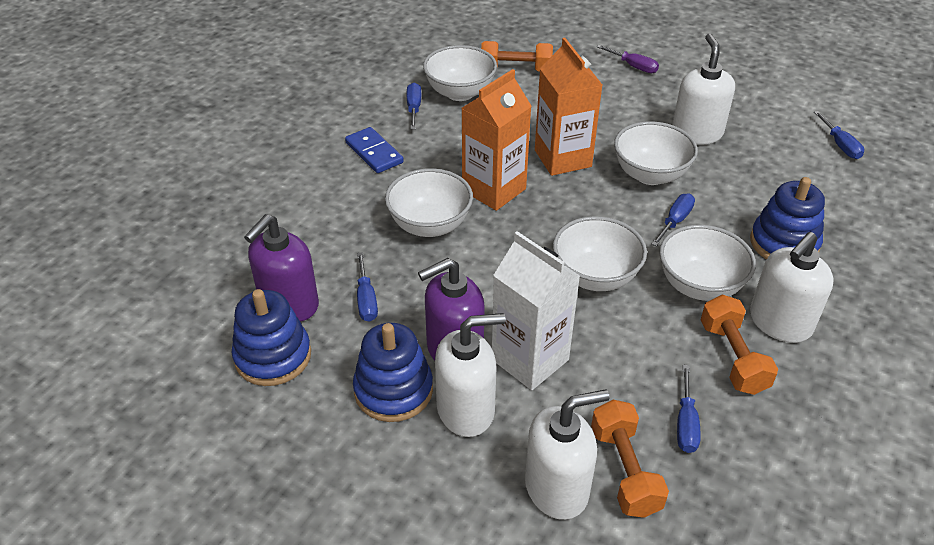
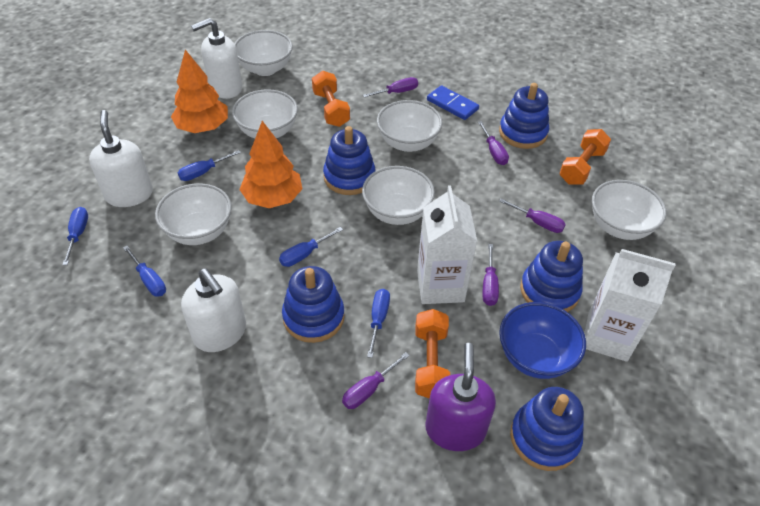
blue bowl: 0 -> 1
blue stacking toy: 3 -> 5
orange carton: 2 -> 0
orange tree: 0 -> 2
purple screwdriver: 1 -> 5
purple soap dispenser: 2 -> 1
white bowl: 5 -> 6
white carton: 1 -> 2
white soap dispenser: 4 -> 3

